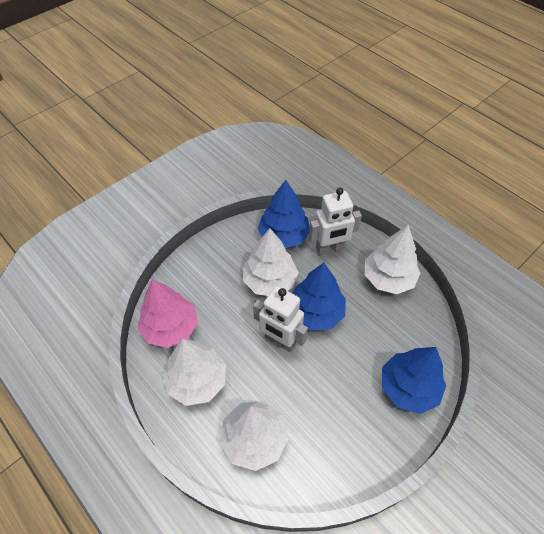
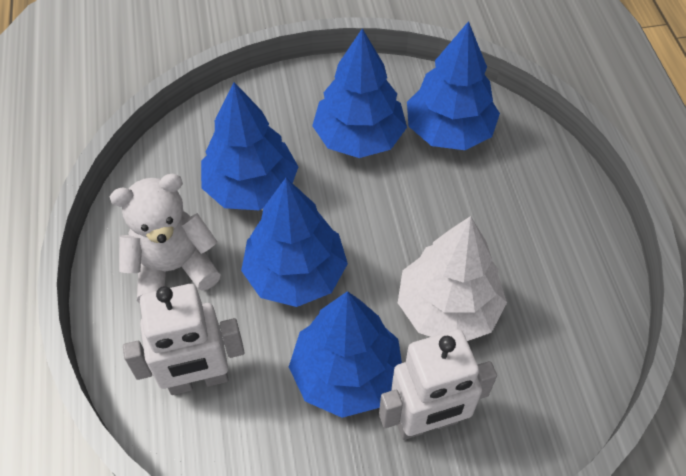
blue tree: 3 -> 5
pink tree: 1 -> 0
white teddy bear: 0 -> 1
white tree: 4 -> 1

